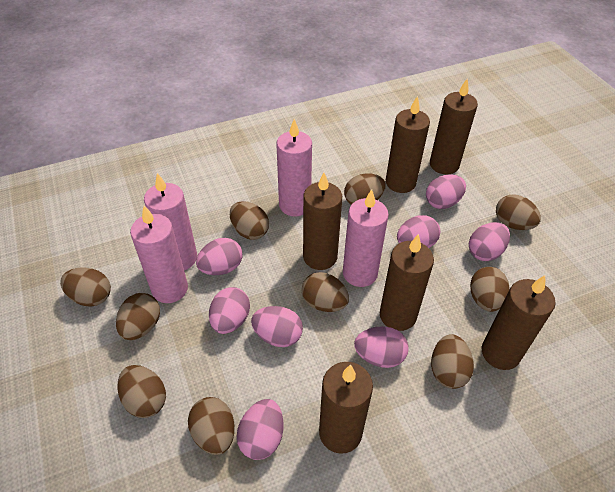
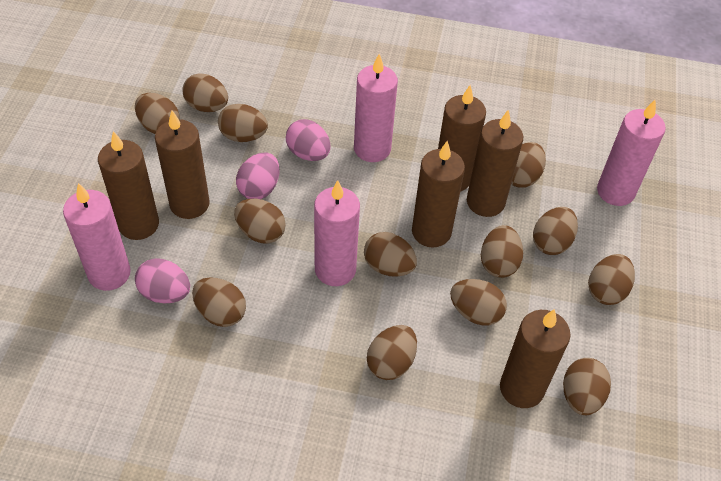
brown egg: 10 -> 13
pink egg: 8 -> 3

